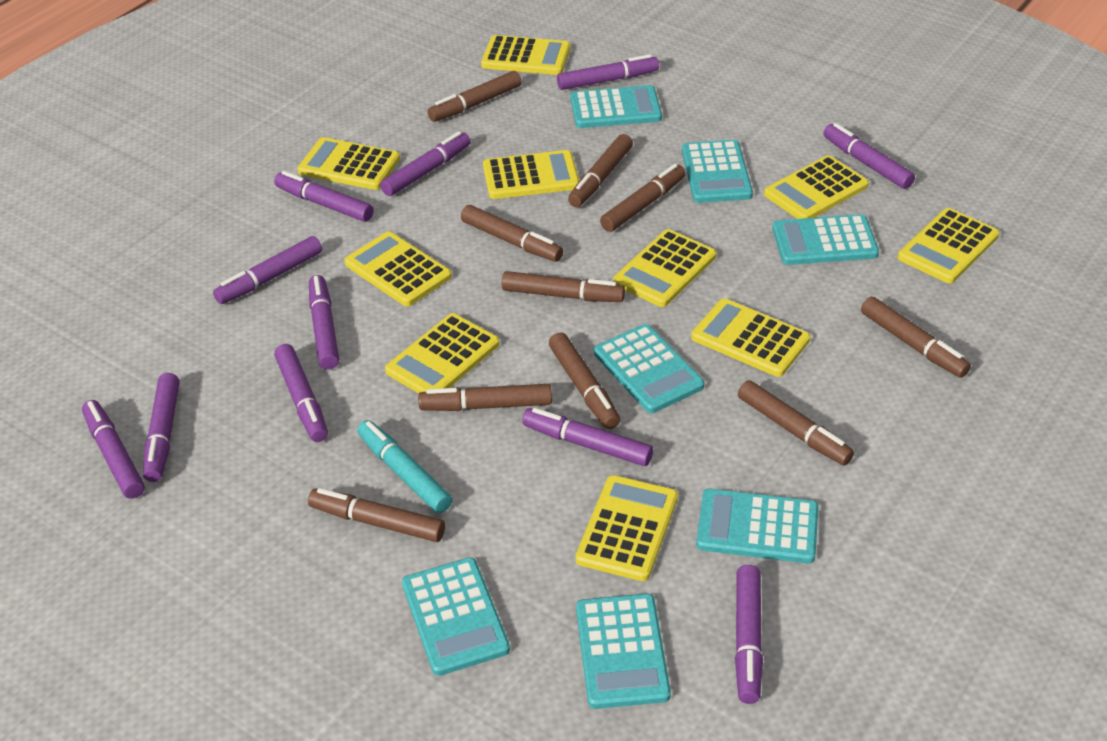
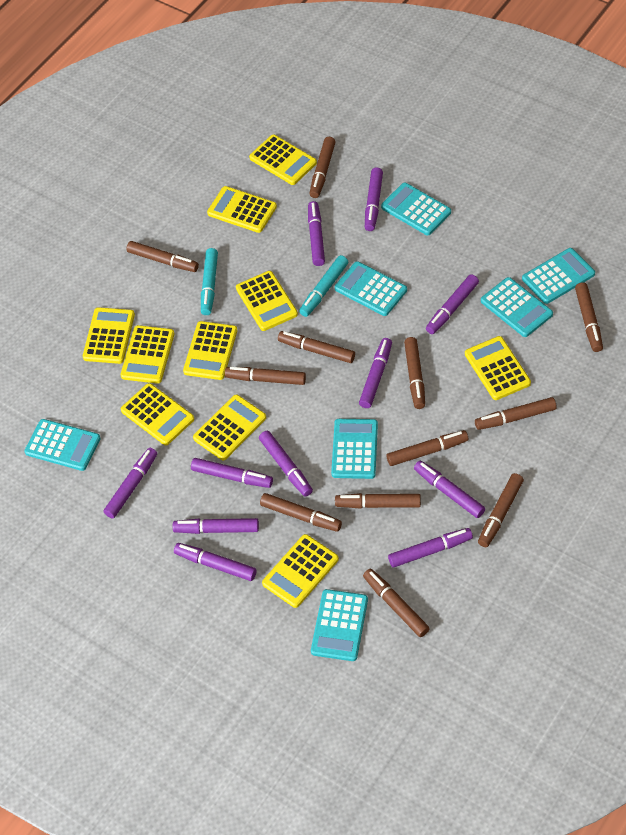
brown marker: 10 -> 12
turquoise marker: 1 -> 2

